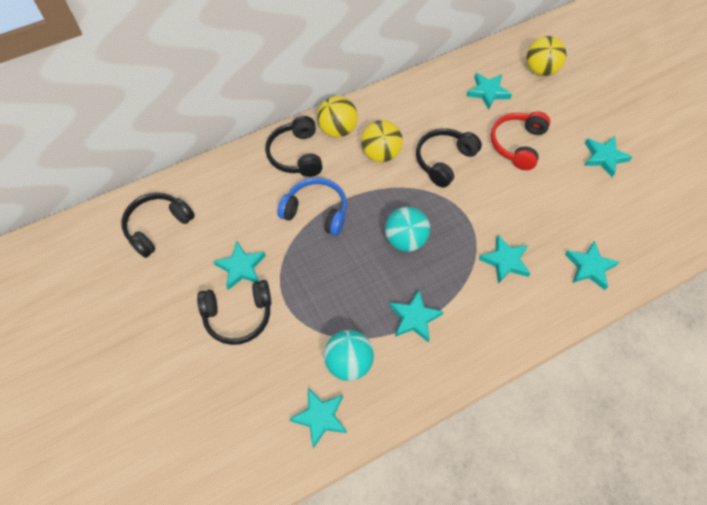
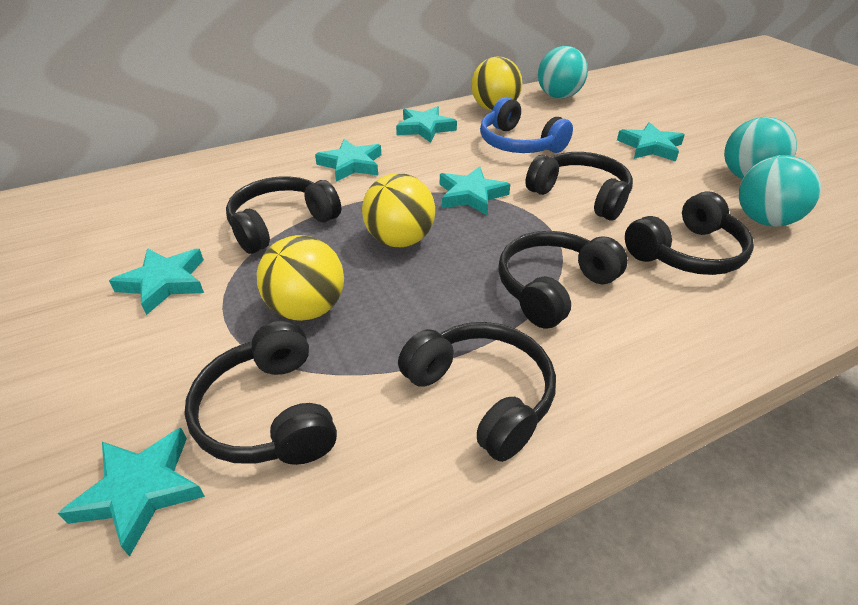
black headphones: 4 -> 6
red headphones: 1 -> 0
turquoise ball: 2 -> 3
turquoise star: 7 -> 6

